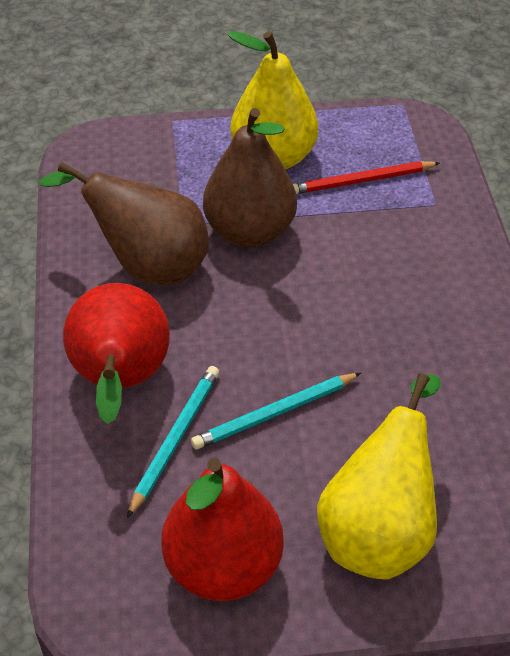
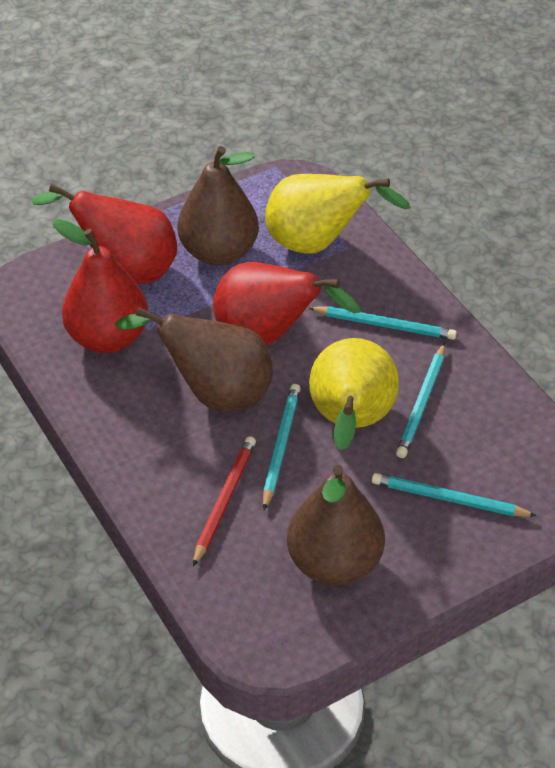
brown pear: 2 -> 3
red pear: 2 -> 3
turquoise pencil: 2 -> 4

